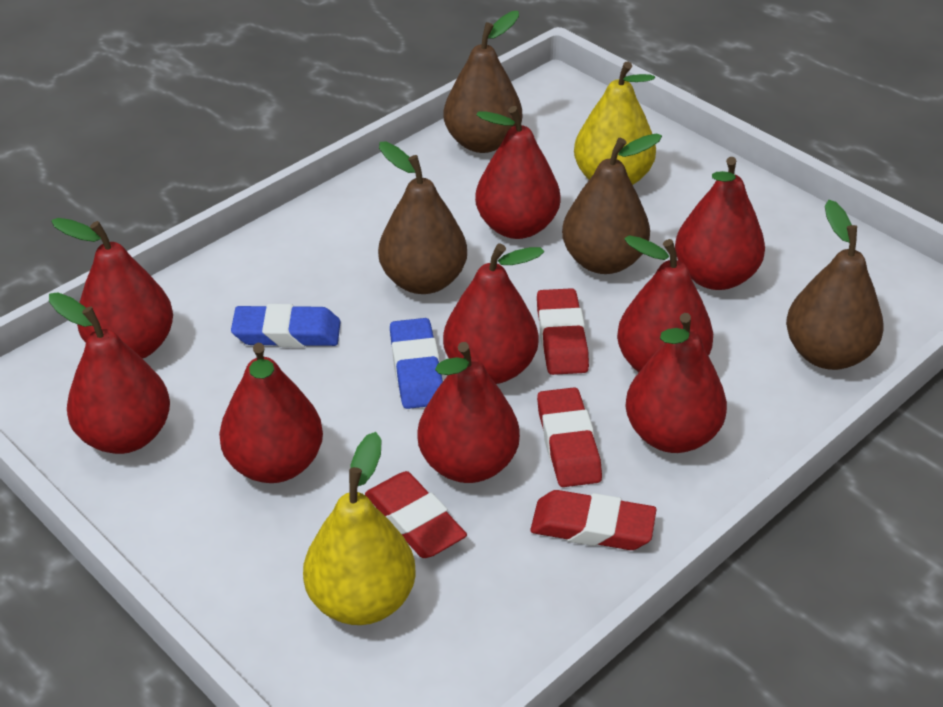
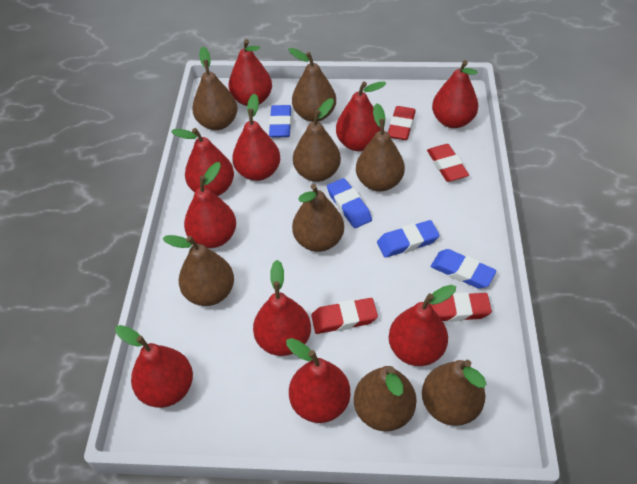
blue eraser: 2 -> 4
brown pear: 4 -> 8
red pear: 9 -> 10
yellow pear: 2 -> 0

